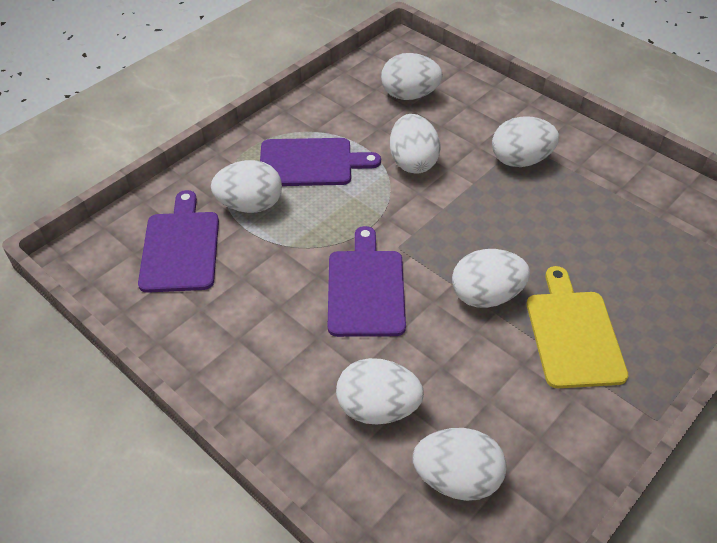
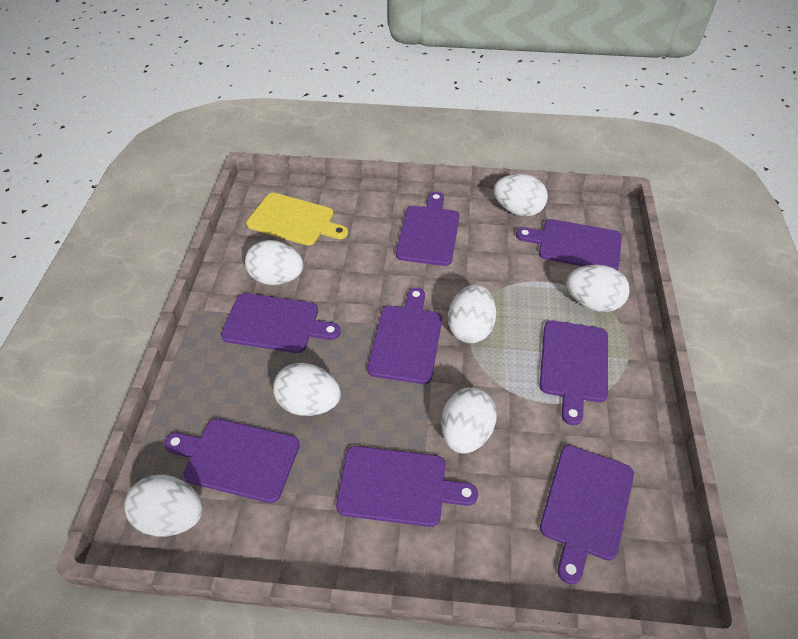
purple cutting board: 3 -> 8

